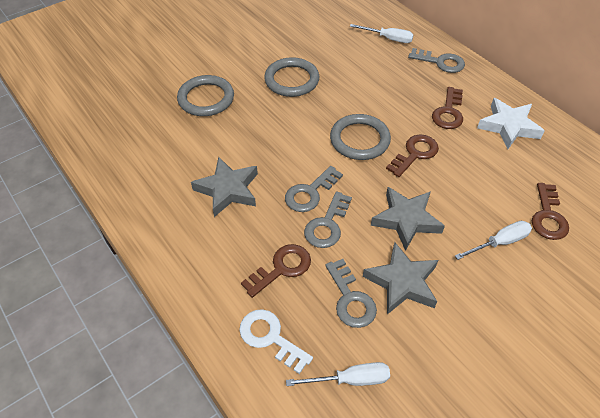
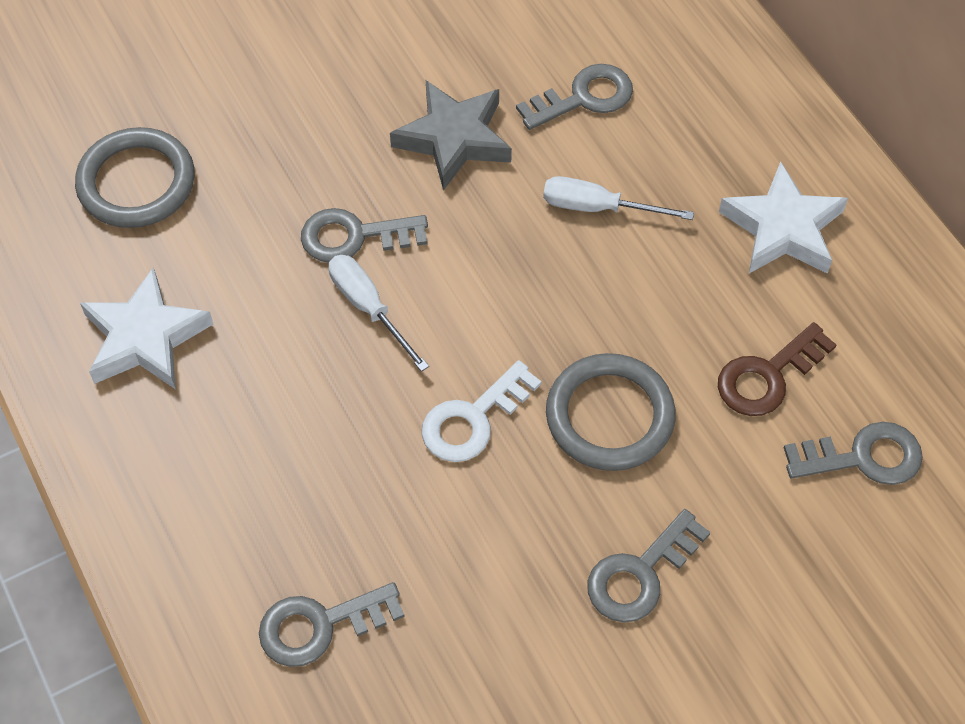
brown key: 4 -> 1
grey key: 4 -> 5
grey ring: 3 -> 2
grey star: 3 -> 1
white screwdriver: 3 -> 2
white star: 1 -> 2

